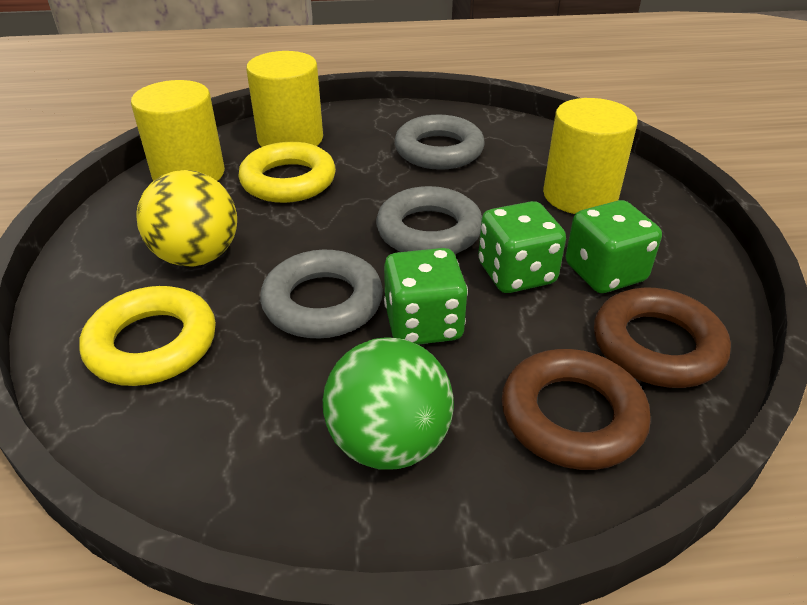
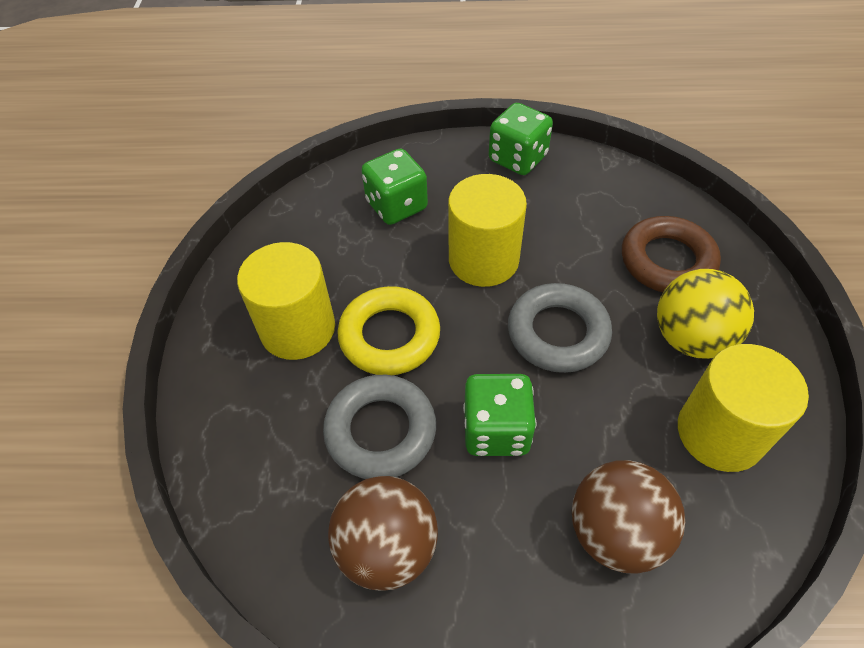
brown ball: 0 -> 2
brown ring: 2 -> 1
green ball: 1 -> 0
grey ring: 3 -> 2
yellow ring: 2 -> 1

